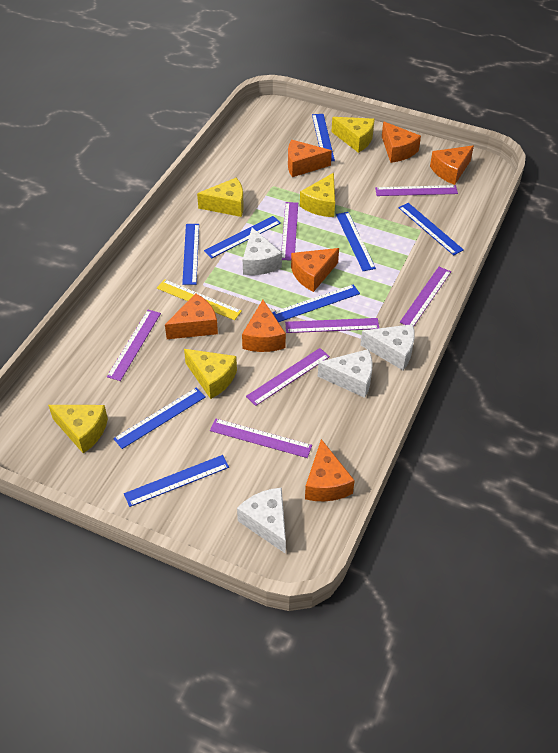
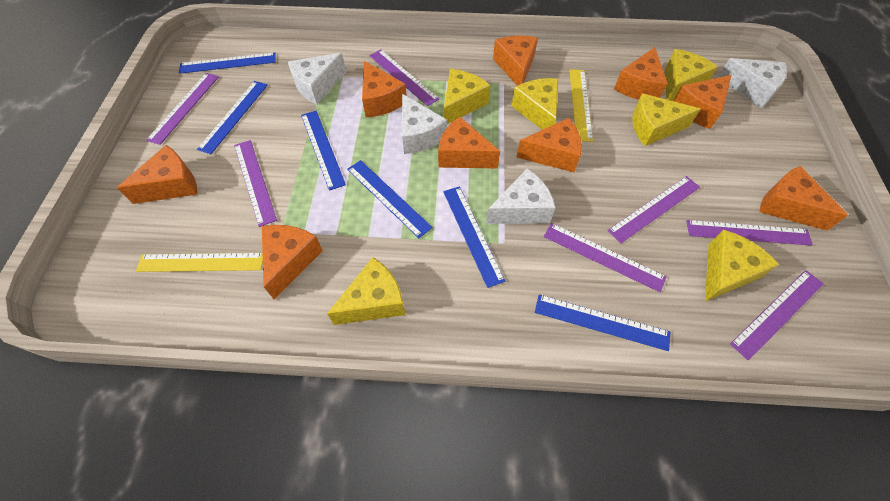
blue ruler: 8 -> 6
orange cheese: 7 -> 9
yellow cheese: 5 -> 6
yellow ruler: 1 -> 2

